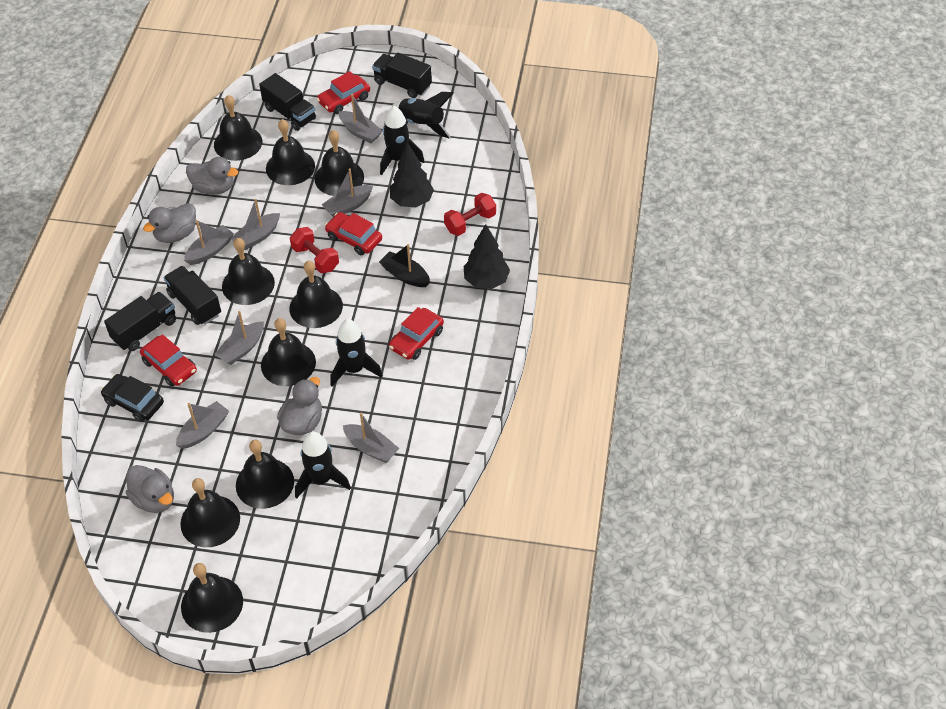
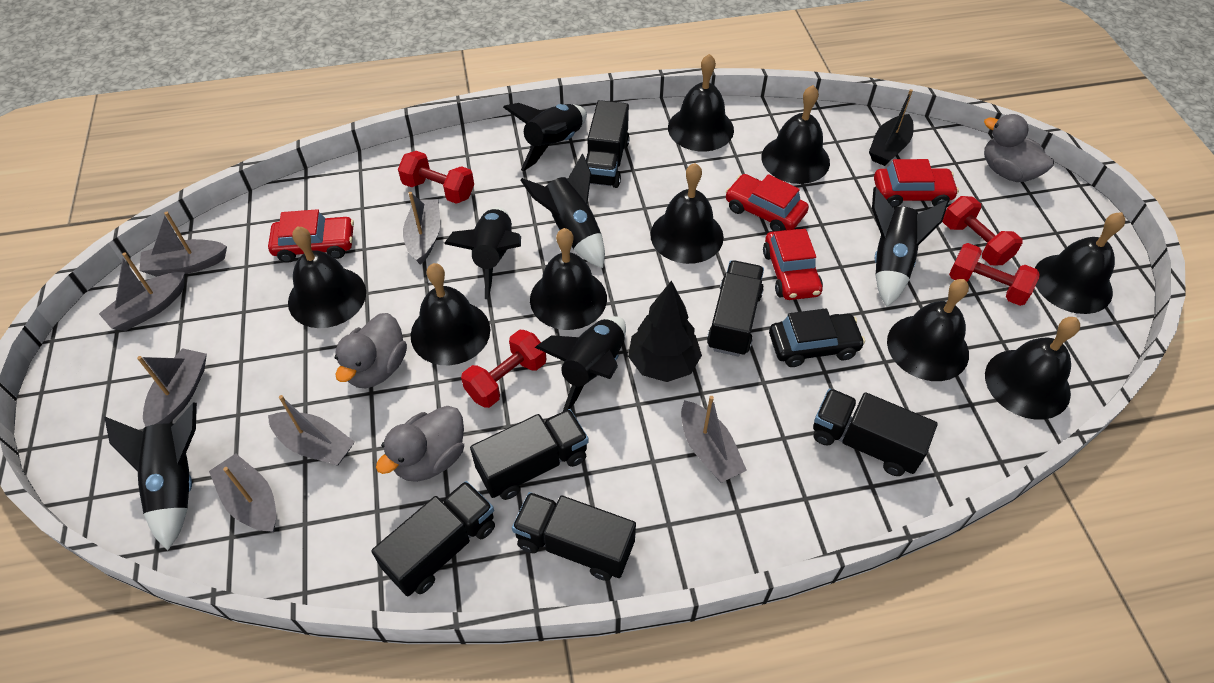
black rocket: 4 -> 6
black tree: 2 -> 1
black truck: 4 -> 6
grey duck: 4 -> 3
red dumbbell: 2 -> 4

